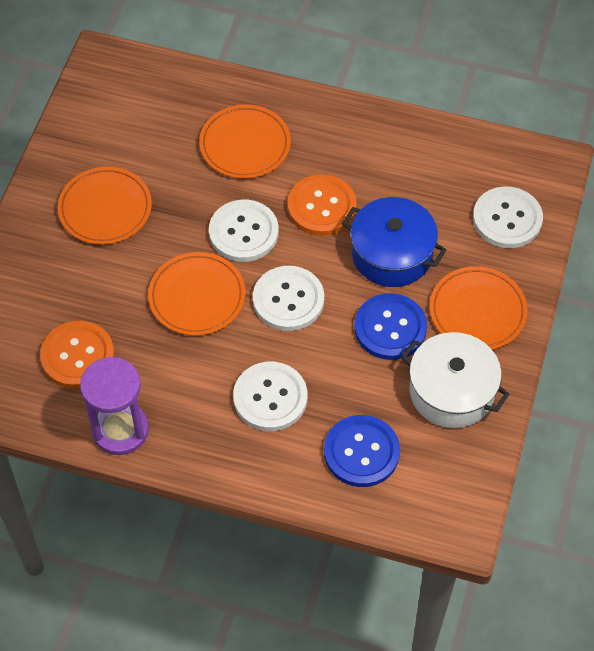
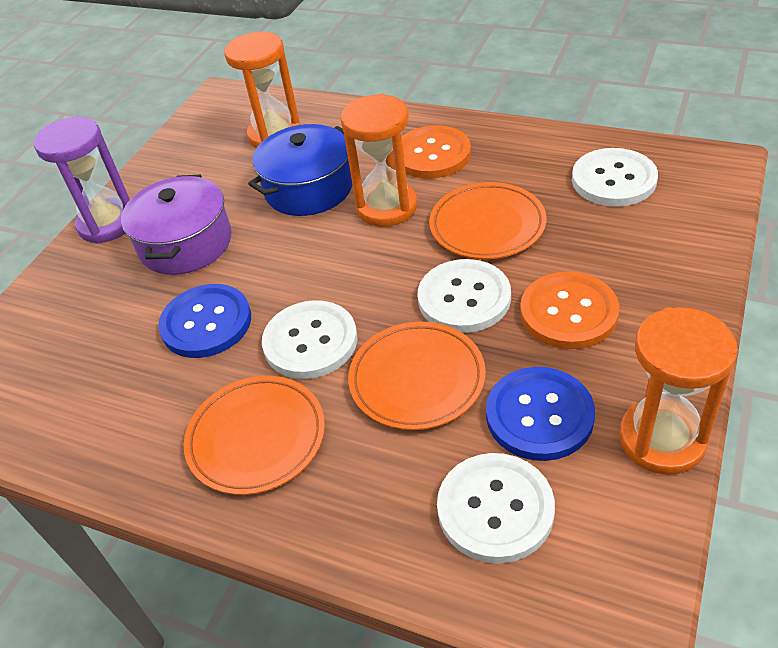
orange hourglass: 0 -> 3
orange plate: 4 -> 3
purple pot: 0 -> 1
white pot: 1 -> 0

